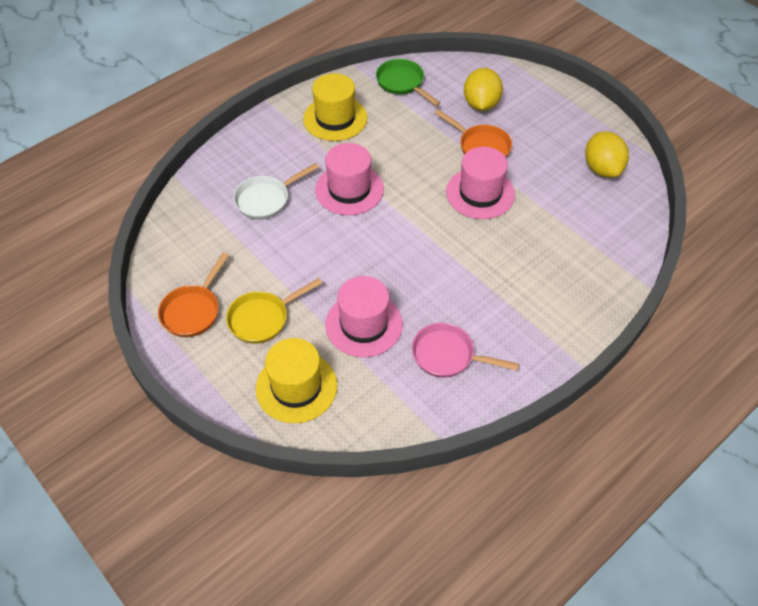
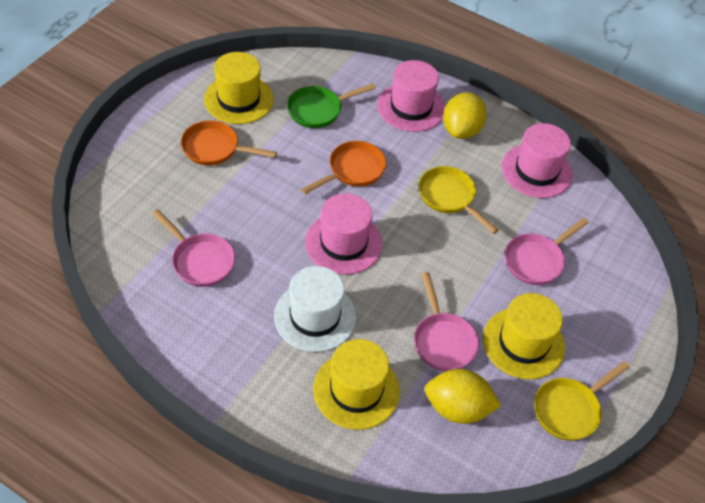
pink pan: 1 -> 3
white hat: 0 -> 1
white pan: 1 -> 0
yellow hat: 2 -> 3
yellow pan: 1 -> 2

